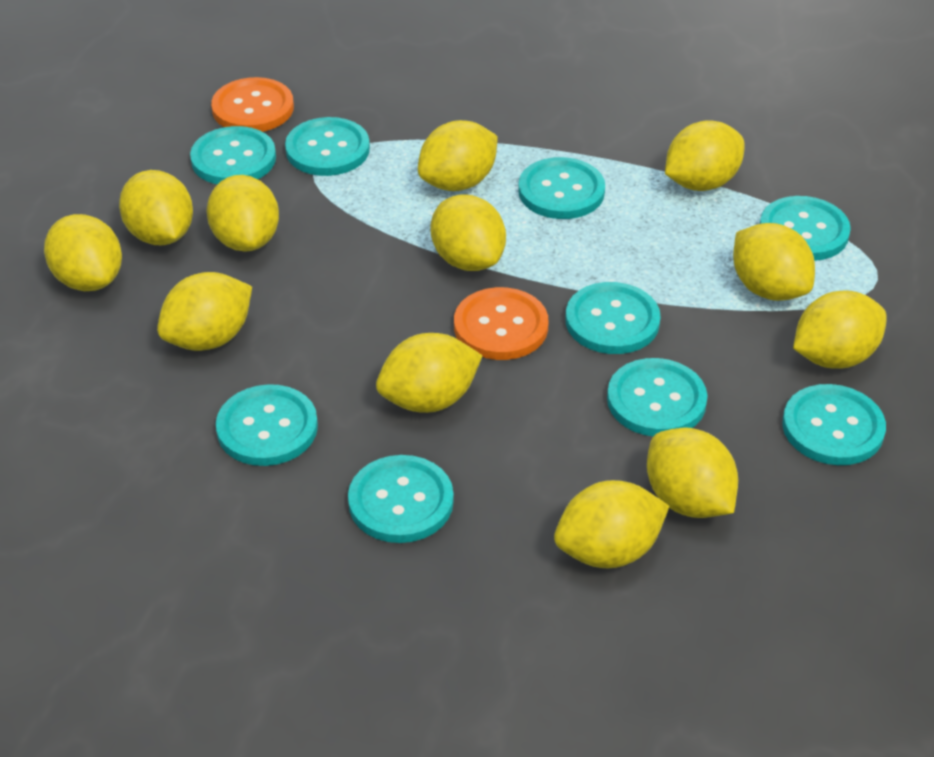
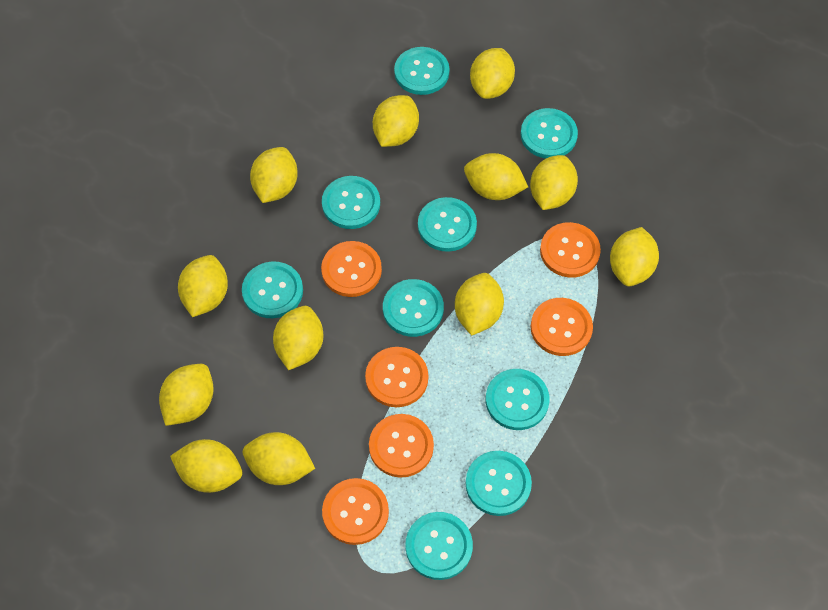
orange button: 2 -> 6

